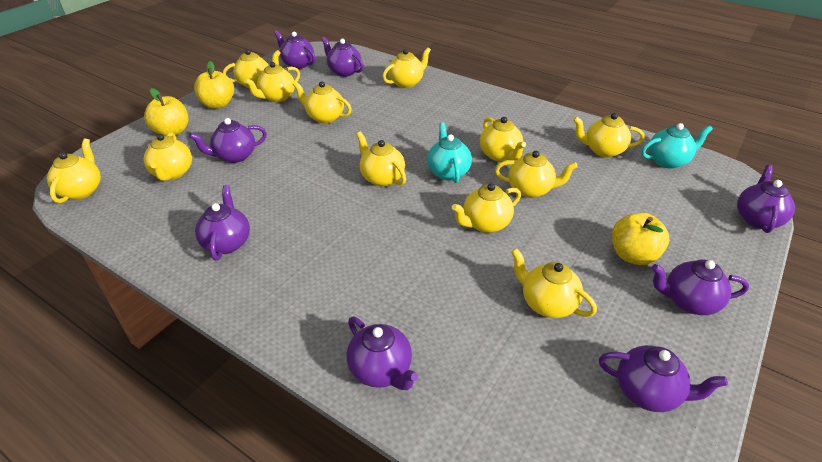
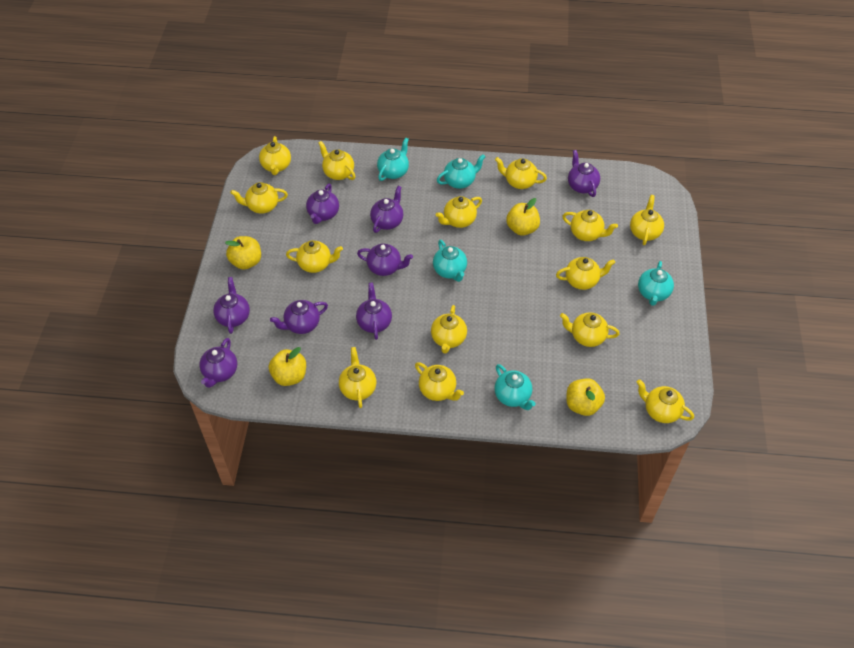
turquoise teapot: 2 -> 5
yellow apple: 3 -> 4
yellow teapot: 12 -> 14

